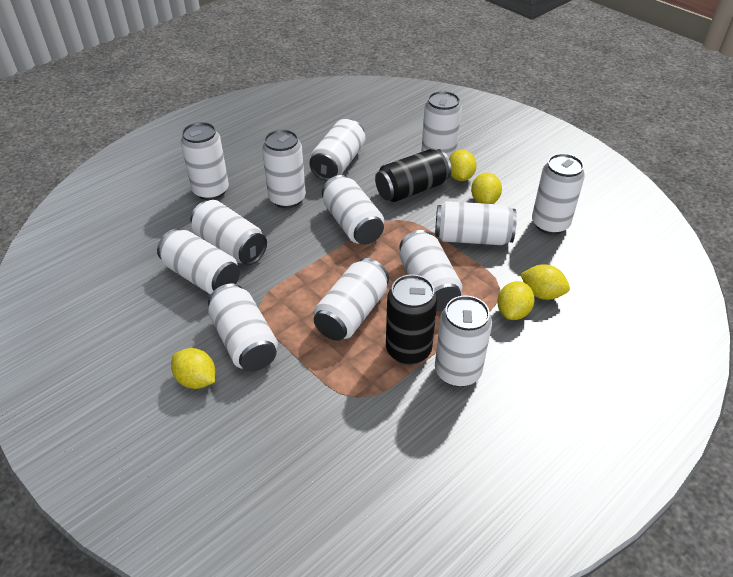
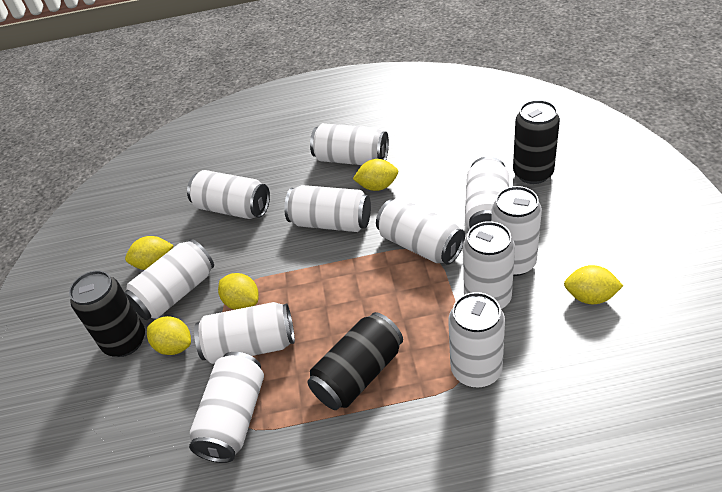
black can: 2 -> 3
white can: 13 -> 11

